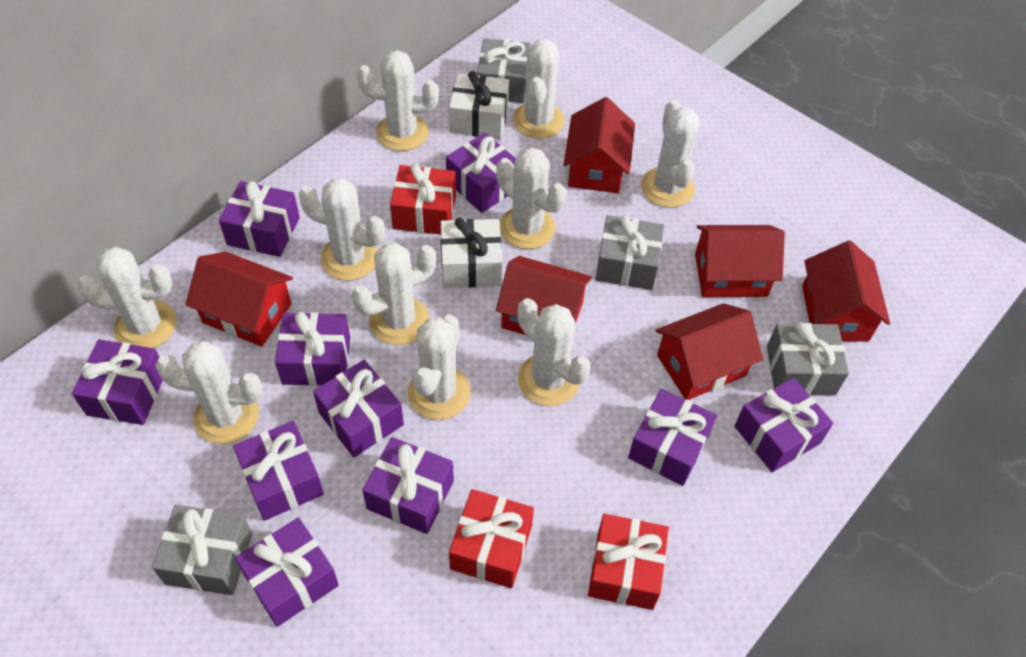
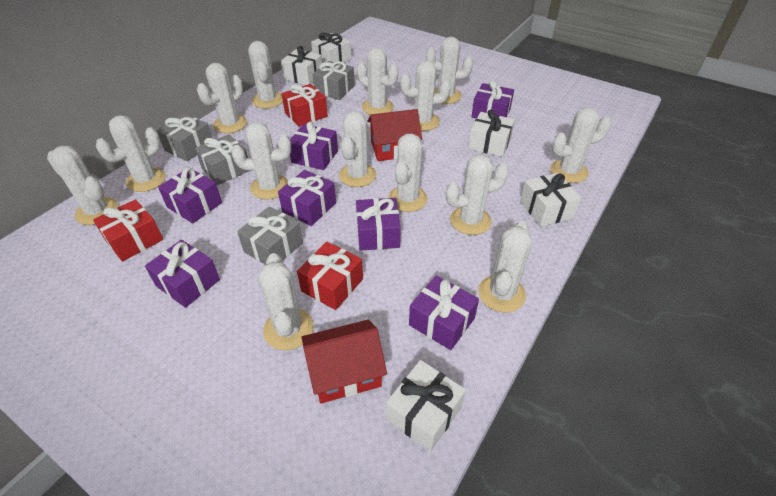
purple gift: 10 -> 7
red house: 6 -> 2
white cactus: 10 -> 14
white gift: 2 -> 5

